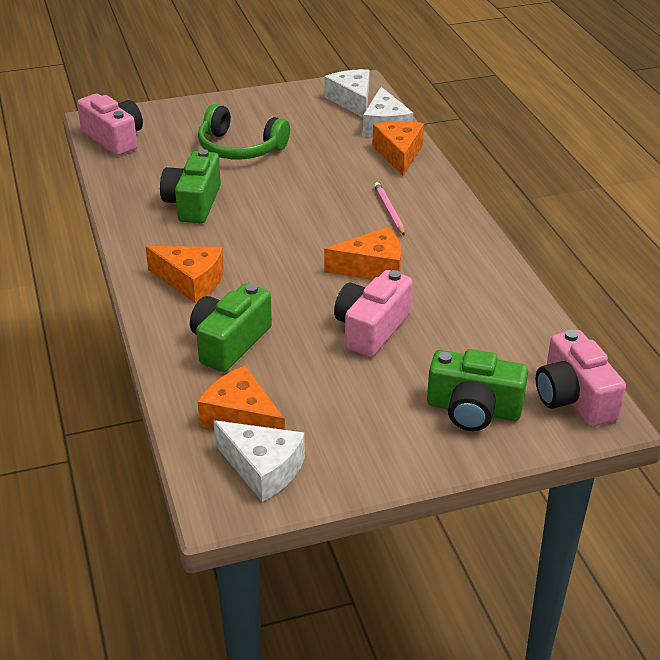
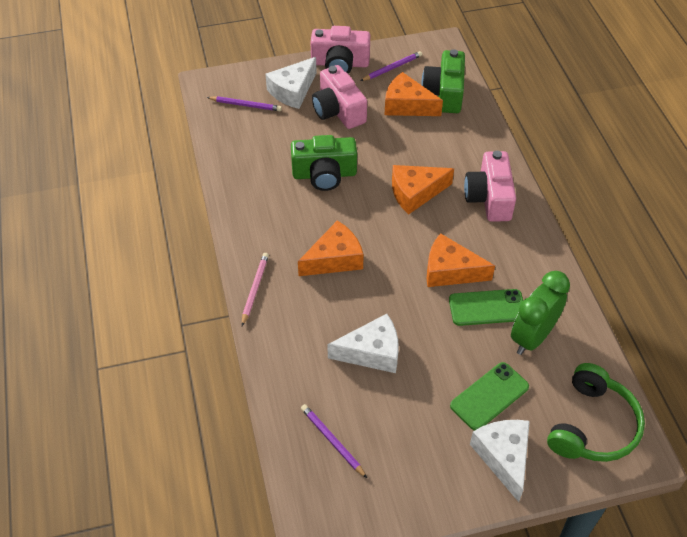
green camera: 3 -> 2
green clock: 0 -> 1
green phone: 0 -> 2
purple pencil: 0 -> 3

